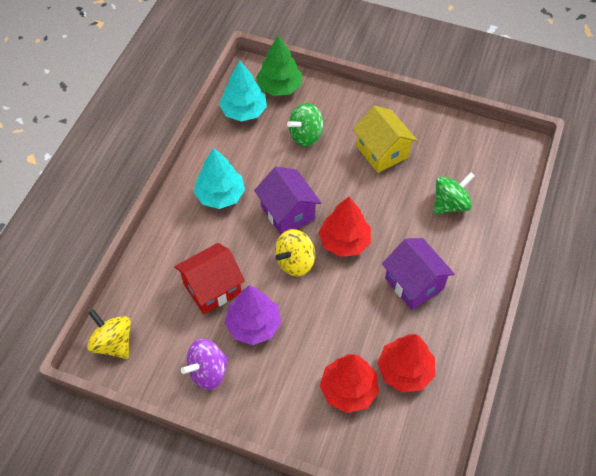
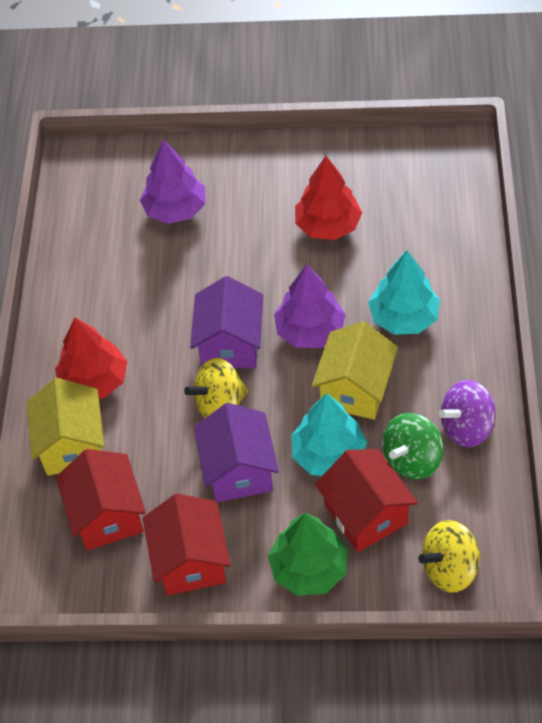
green spinning top: 2 -> 1
purple tree: 1 -> 2
red house: 1 -> 3
red tree: 3 -> 2
yellow house: 1 -> 2

